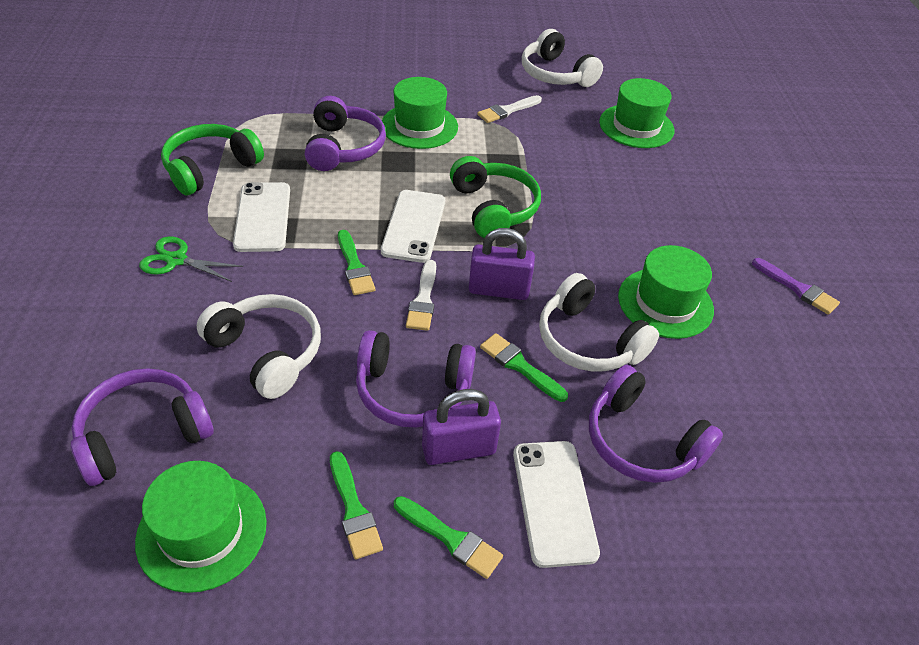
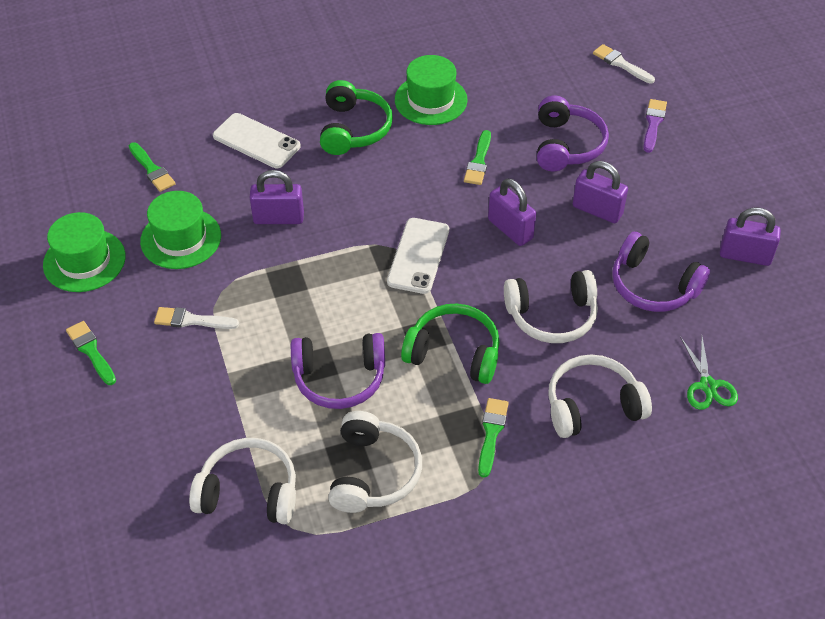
green hat: 4 -> 3
purple headphones: 4 -> 3
purple padlock: 2 -> 4
white headphones: 3 -> 4
white phone: 3 -> 2

